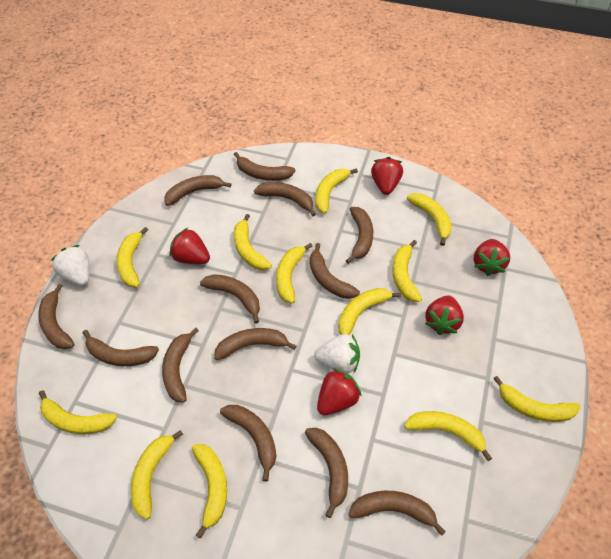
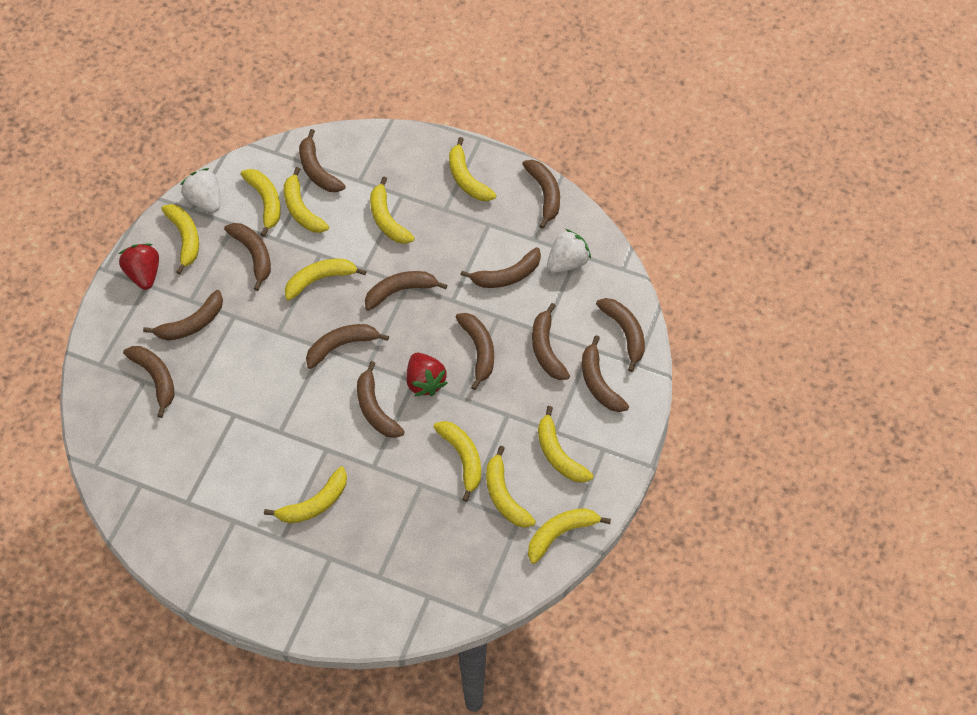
red strawberry: 5 -> 2
yellow banana: 12 -> 11

